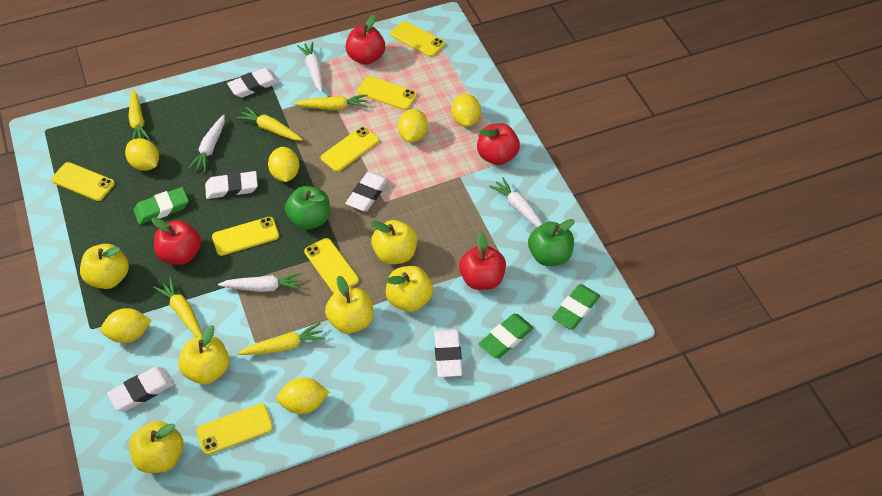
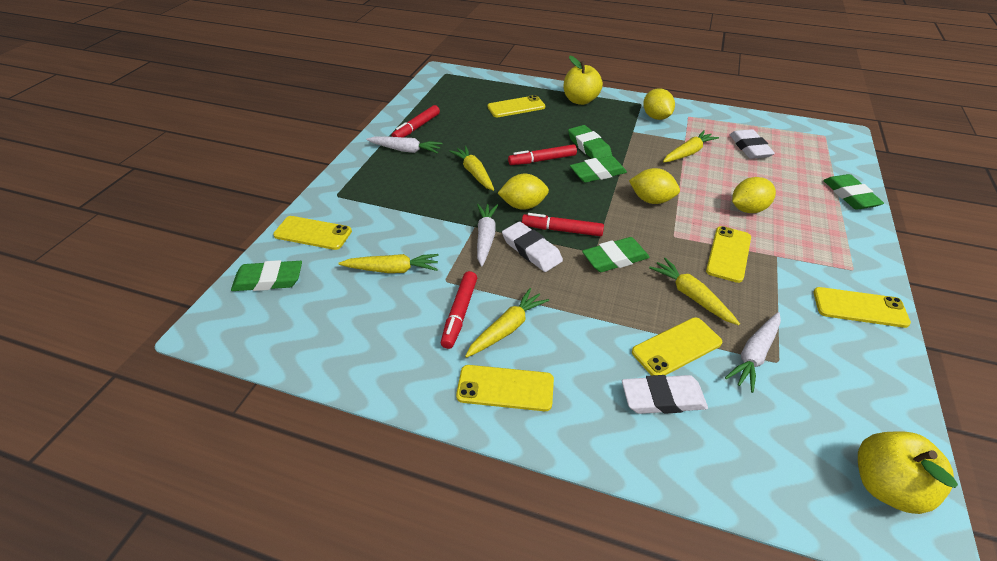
green apple: 2 -> 0
green eraser: 3 -> 5
red apple: 4 -> 0
red marker: 0 -> 4
white carrot: 4 -> 3
white eraser: 5 -> 3
yellow apple: 6 -> 2
yellow lemon: 6 -> 4
yellow phone: 7 -> 6

